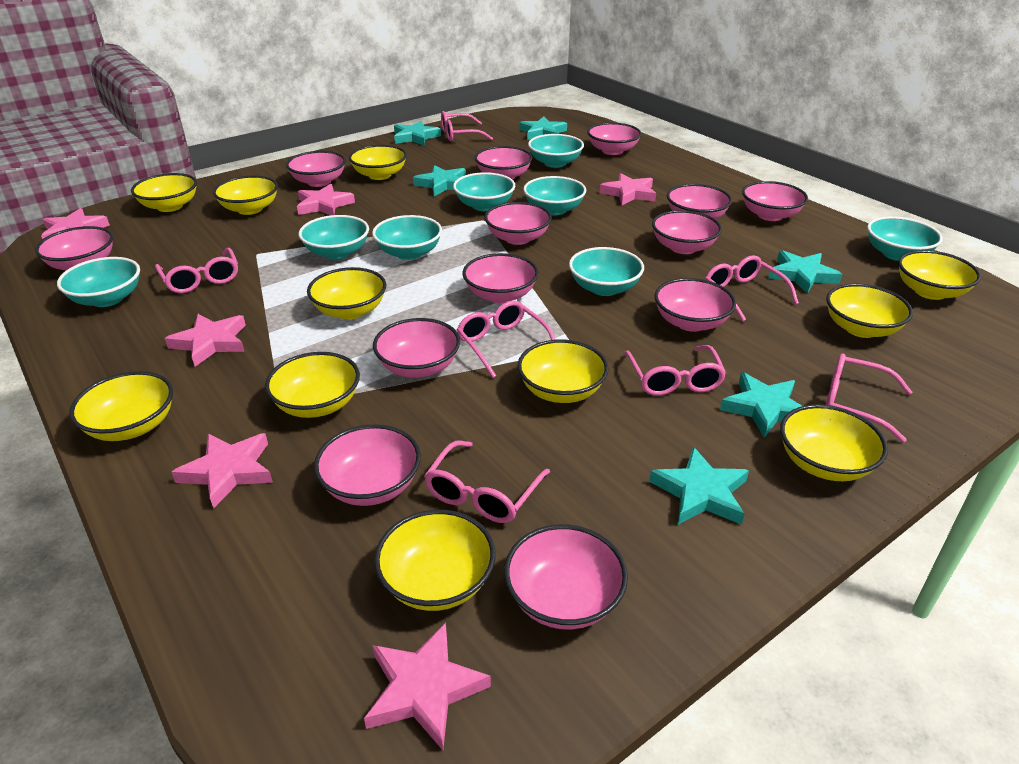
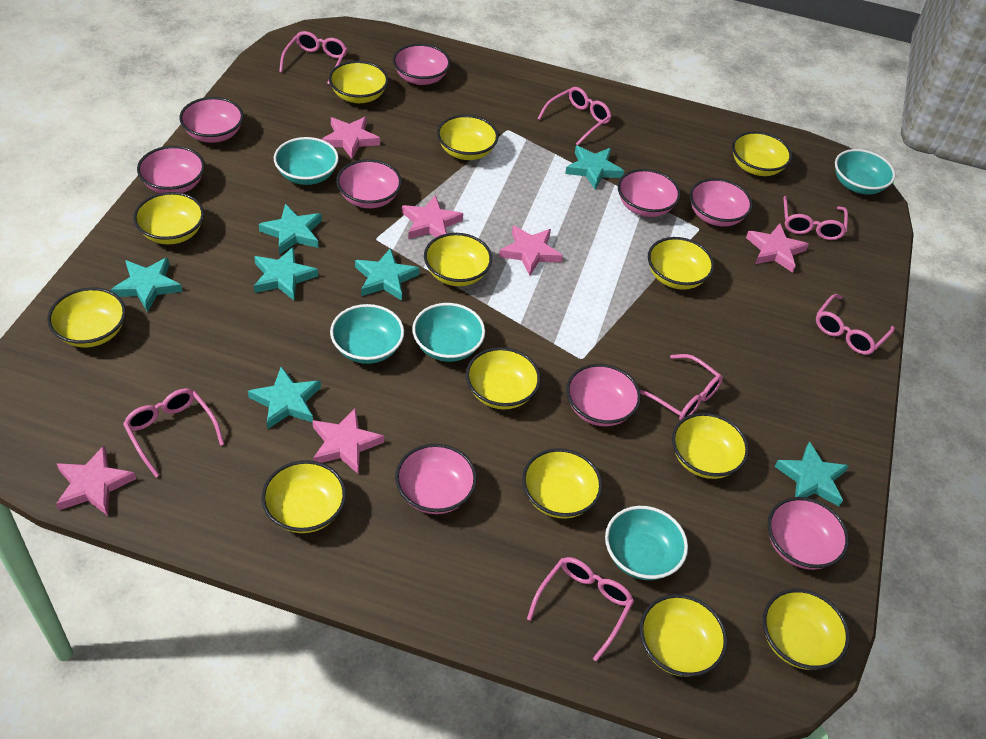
pink bowl: 13 -> 9
turquoise bowl: 8 -> 5
turquoise star: 6 -> 7
yellow bowl: 11 -> 13

